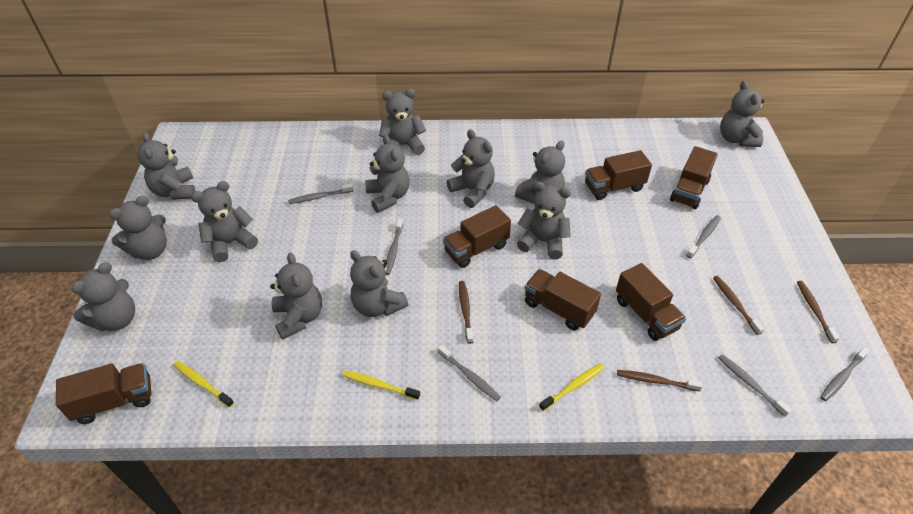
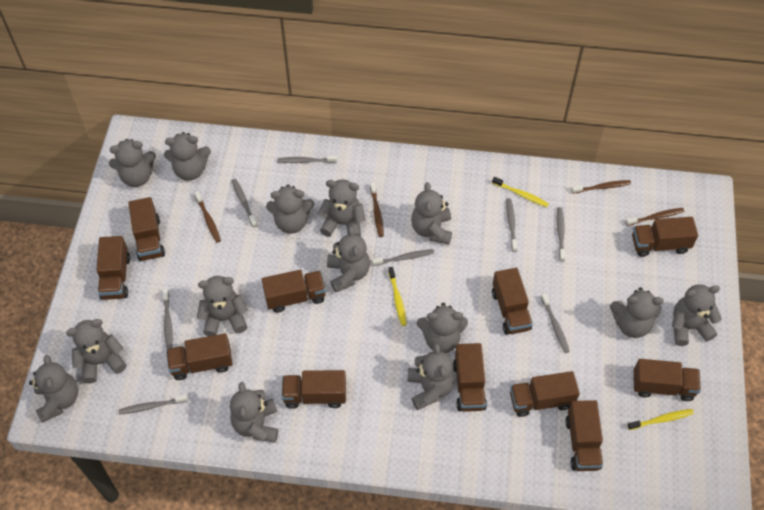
brown truck: 6 -> 11
grey teddy bear: 12 -> 14
grey toothbrush: 6 -> 8

